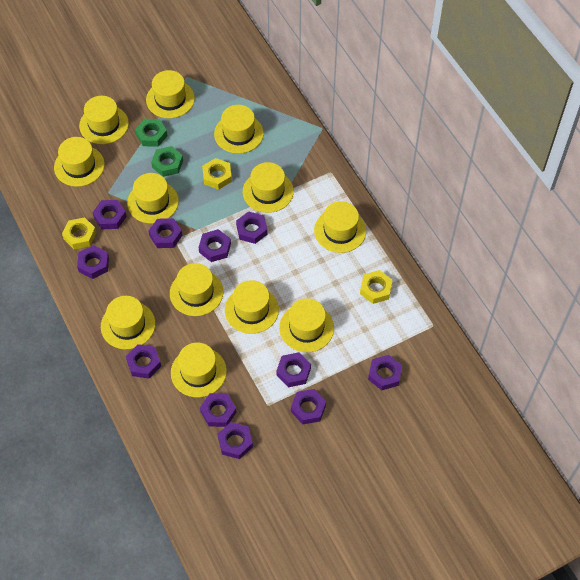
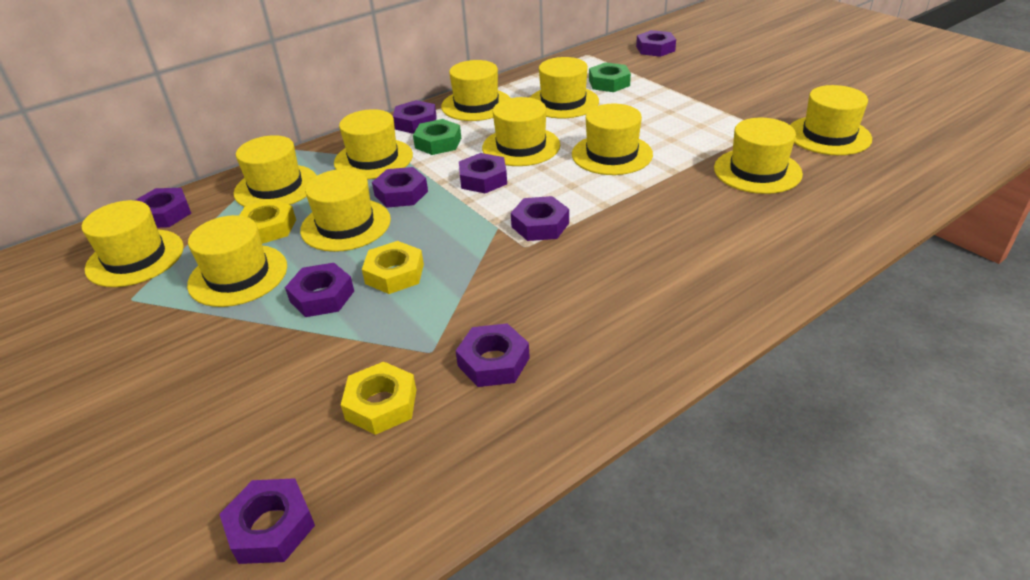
purple nut: 11 -> 9
yellow hat: 12 -> 11

